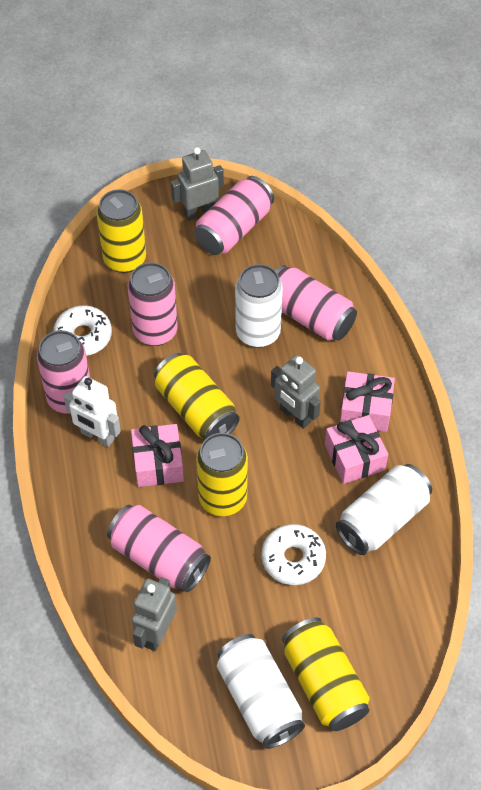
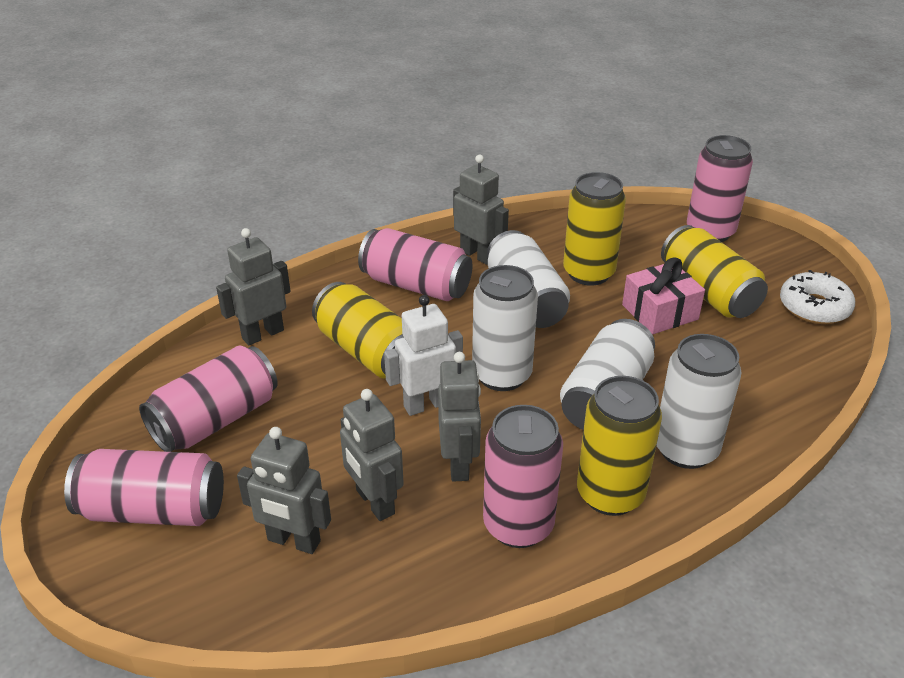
grey robot: 3 -> 5
pink gift: 3 -> 1
white can: 3 -> 4
white donut: 2 -> 1

